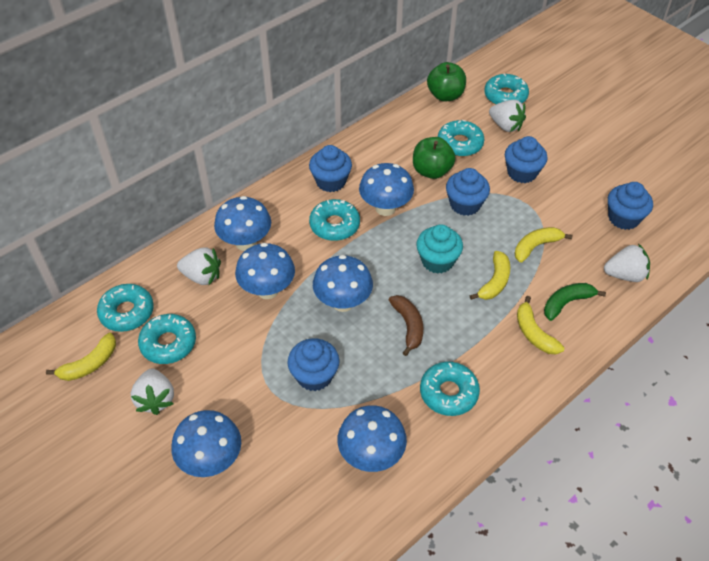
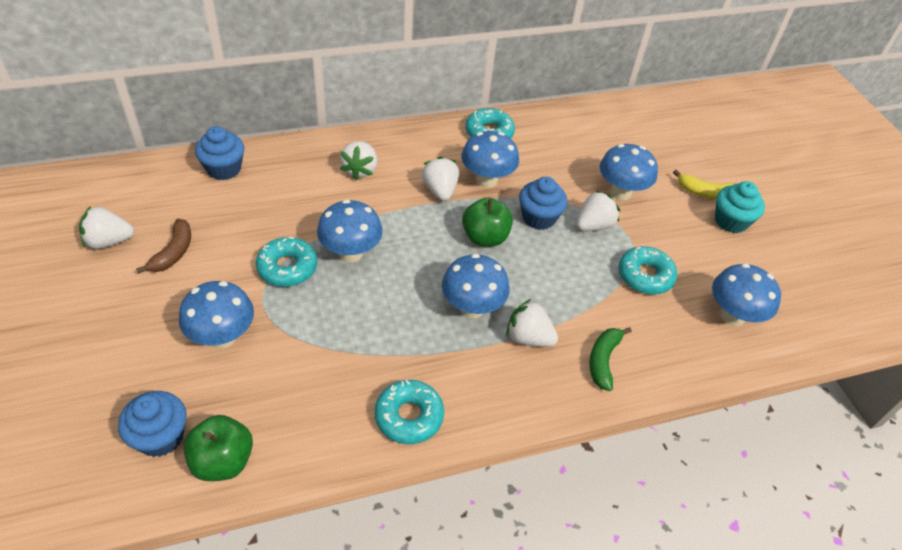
blue cupcake: 5 -> 3
turquoise donut: 6 -> 4
white strawberry: 4 -> 5
yellow banana: 4 -> 1

